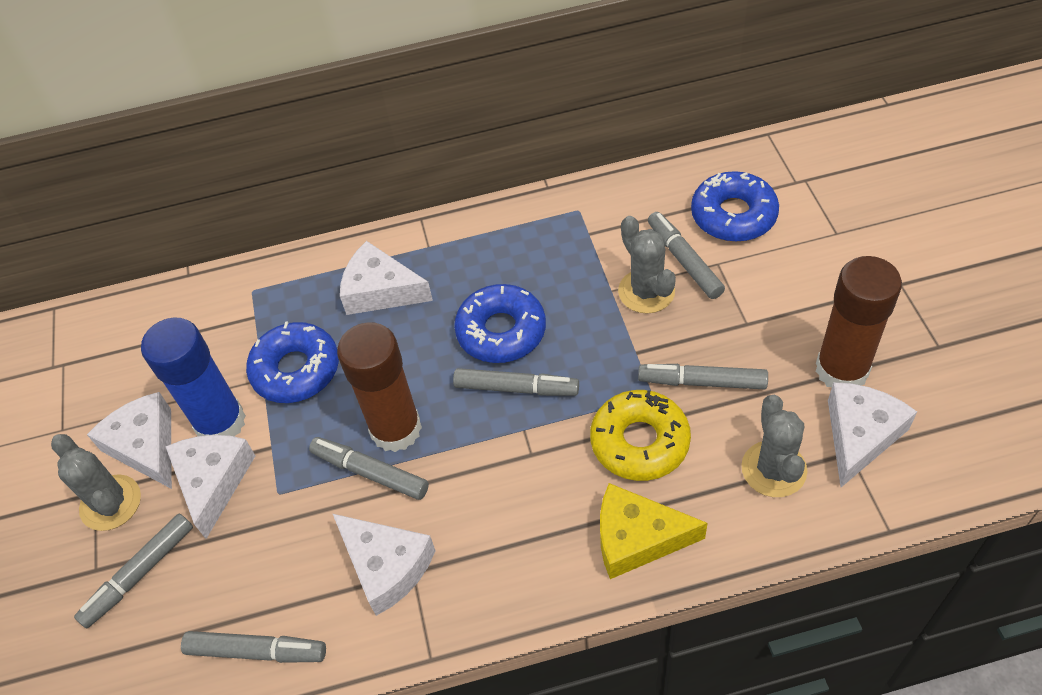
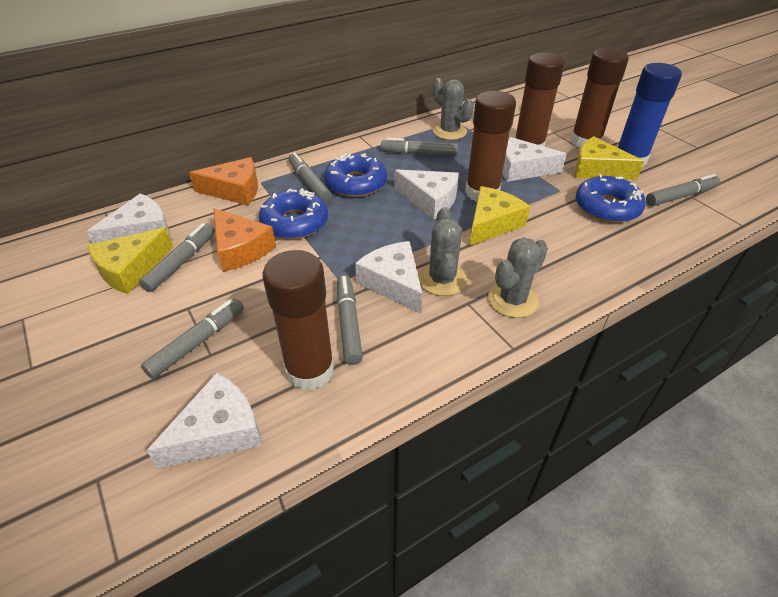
brown glue stick: 2 -> 4
orange cheese: 0 -> 2
yellow cheese: 1 -> 3
yellow donut: 1 -> 0

